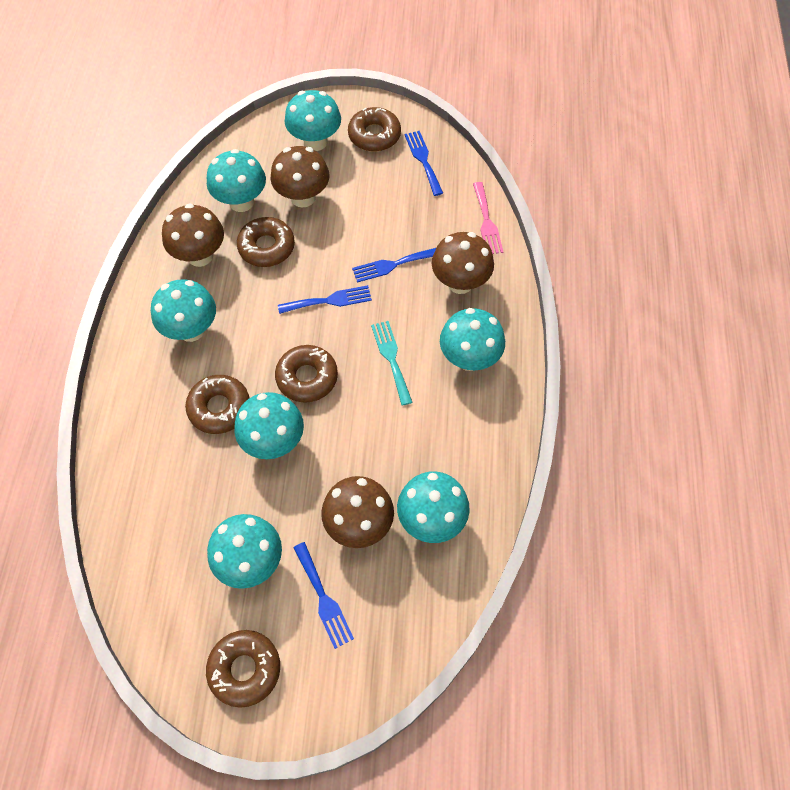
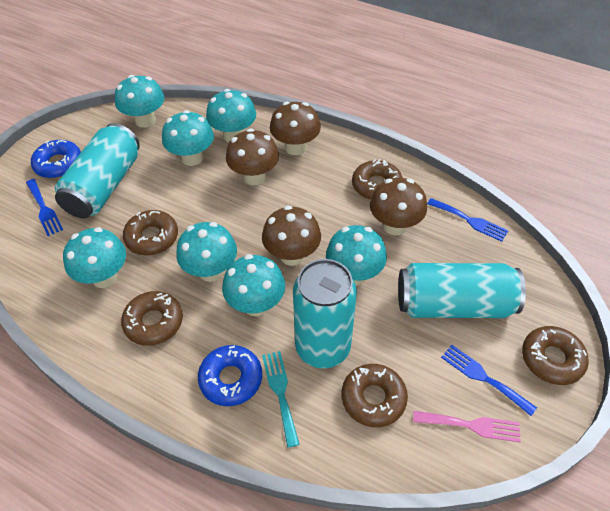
blue donut: 0 -> 2
blue fork: 4 -> 3
turquoise can: 0 -> 3

